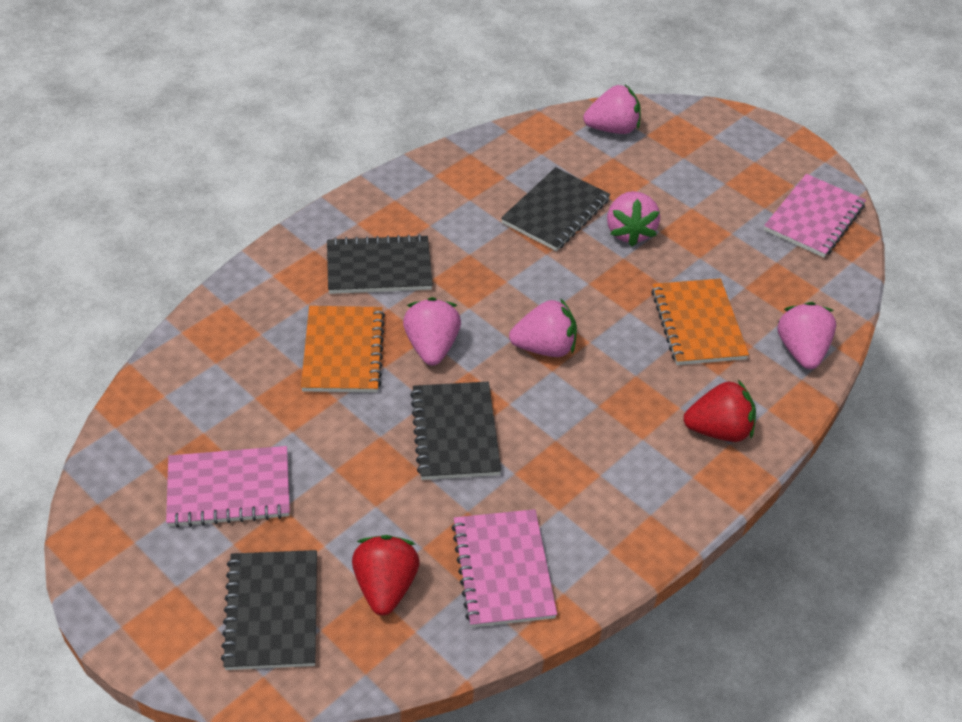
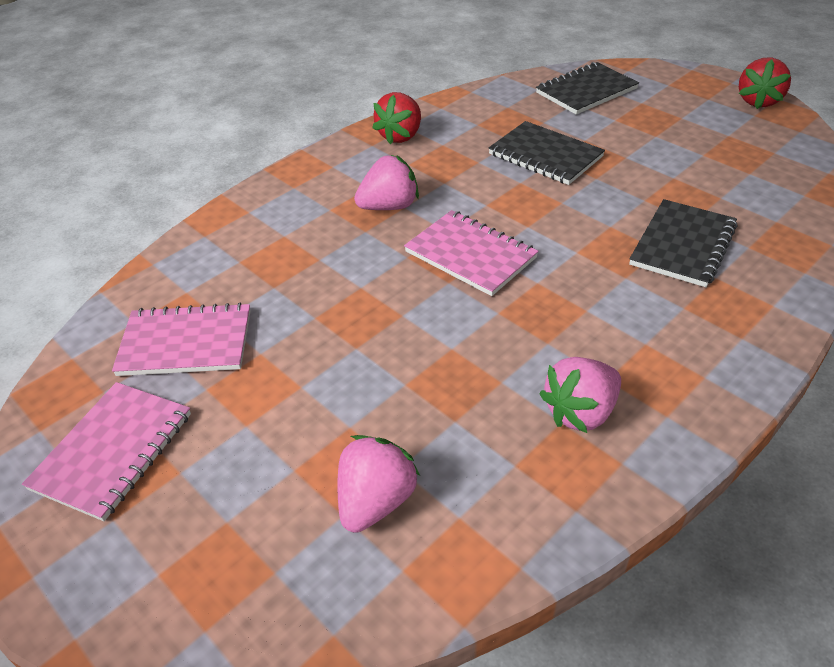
black notebook: 4 -> 3
orange notebook: 2 -> 0
pink strawberry: 5 -> 3

